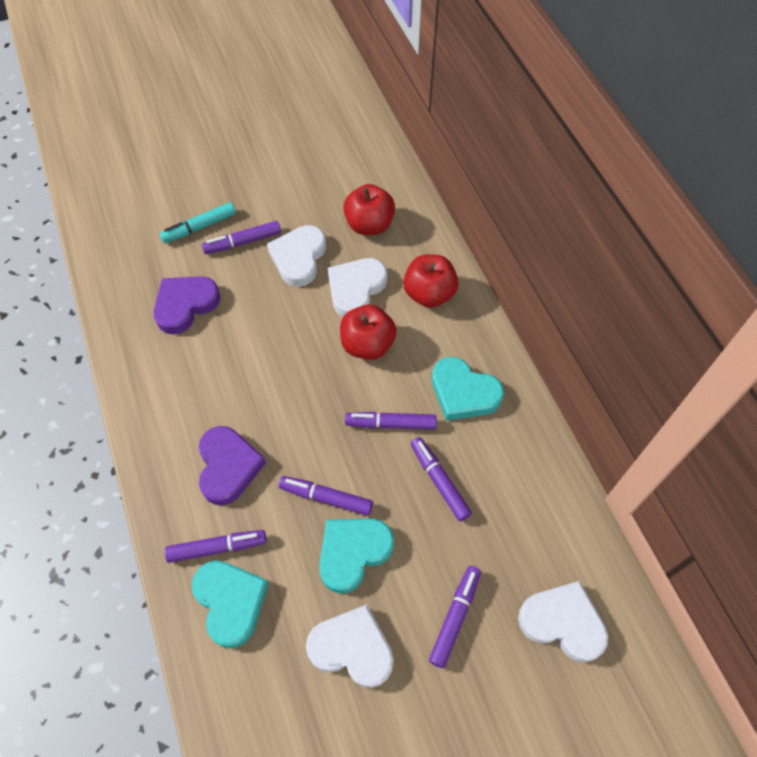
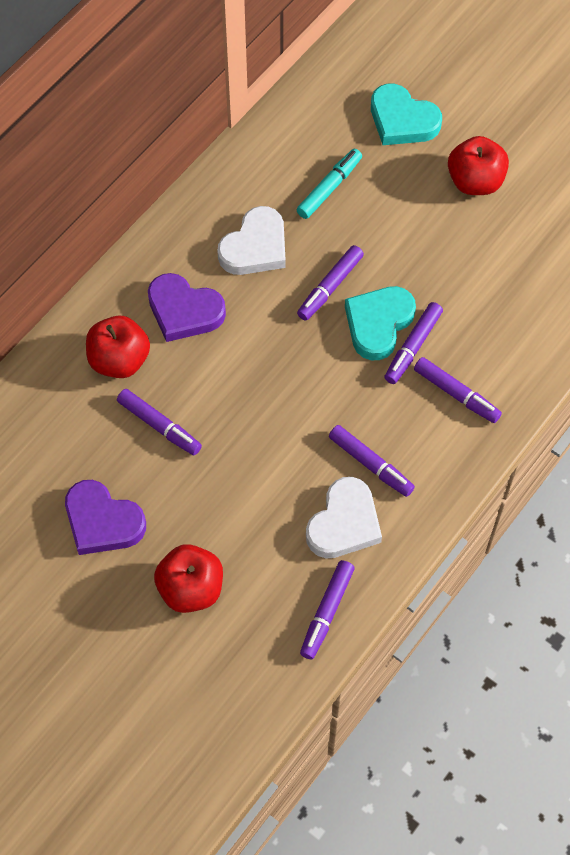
turquoise heart: 3 -> 2
white heart: 4 -> 2

